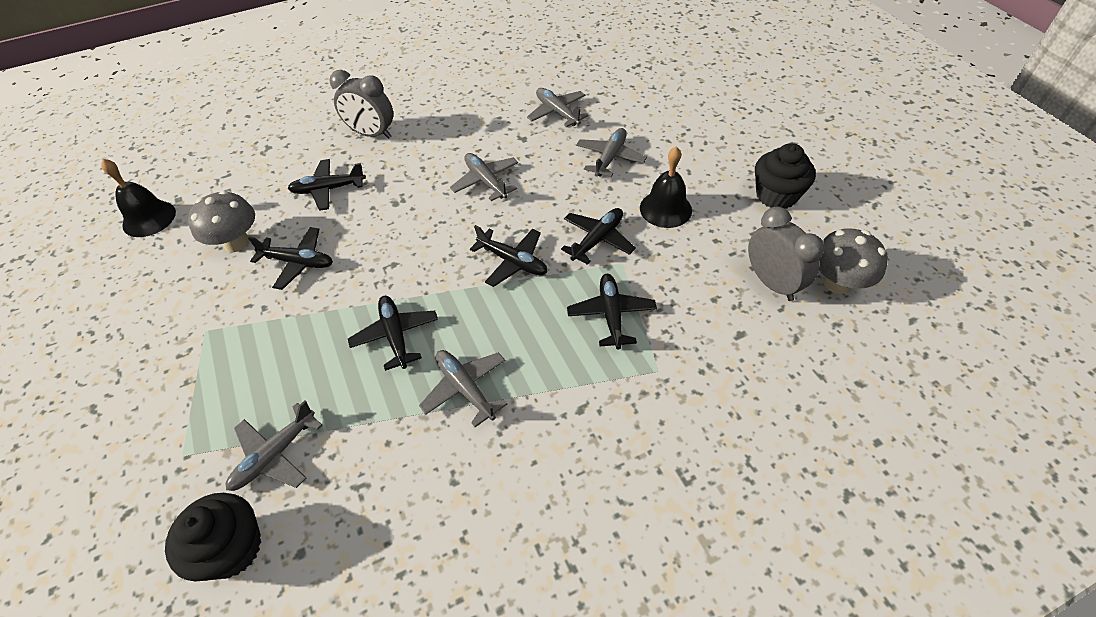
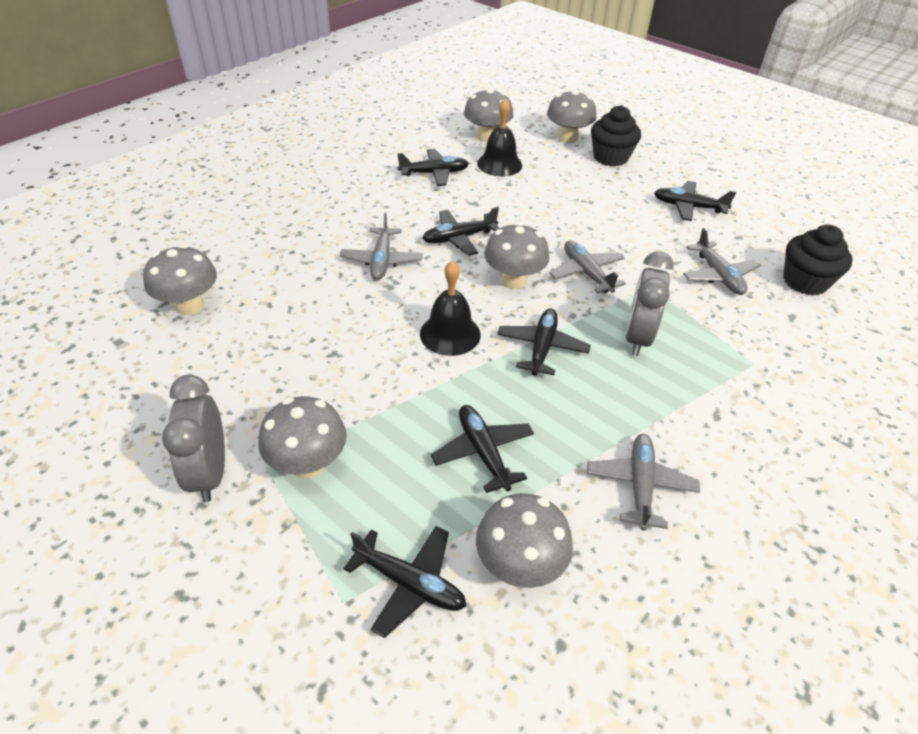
grey mushroom: 2 -> 6
grey plane: 5 -> 4

